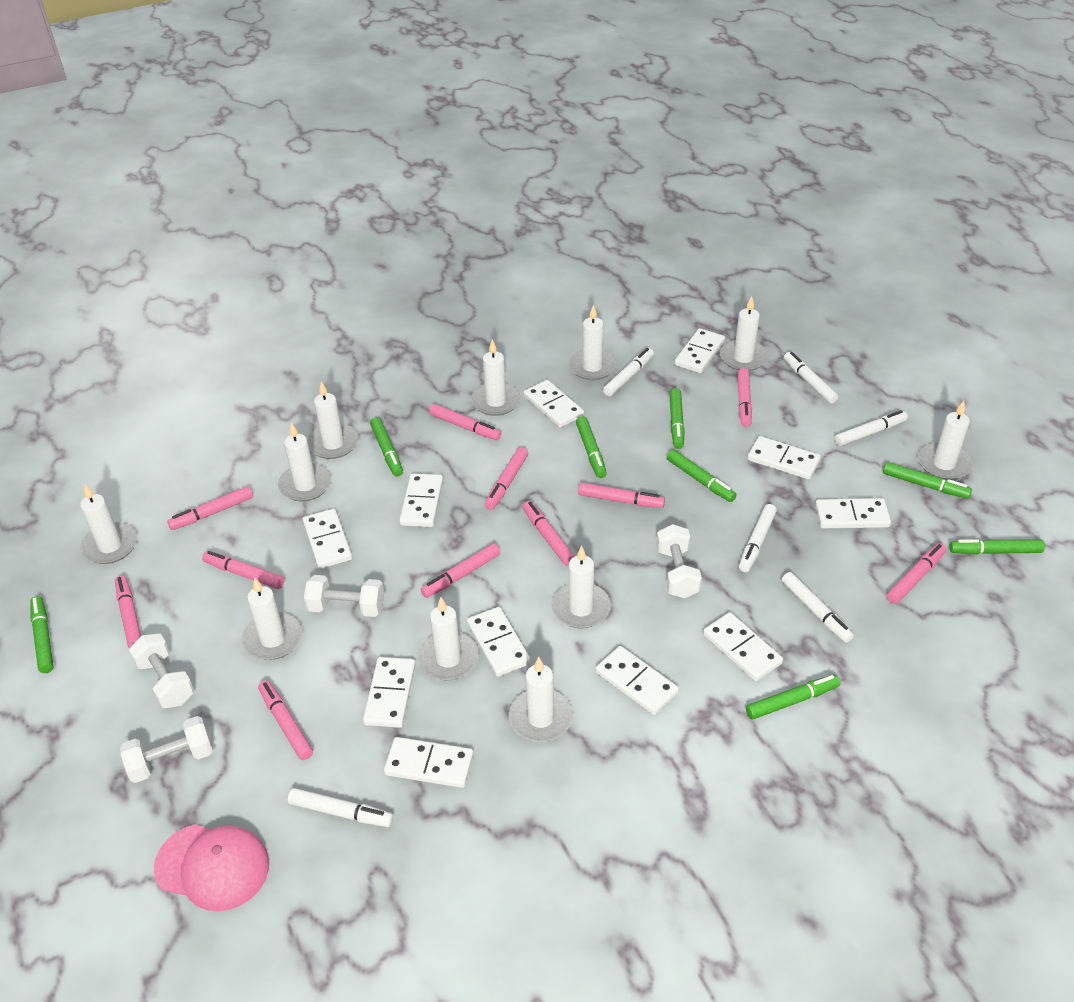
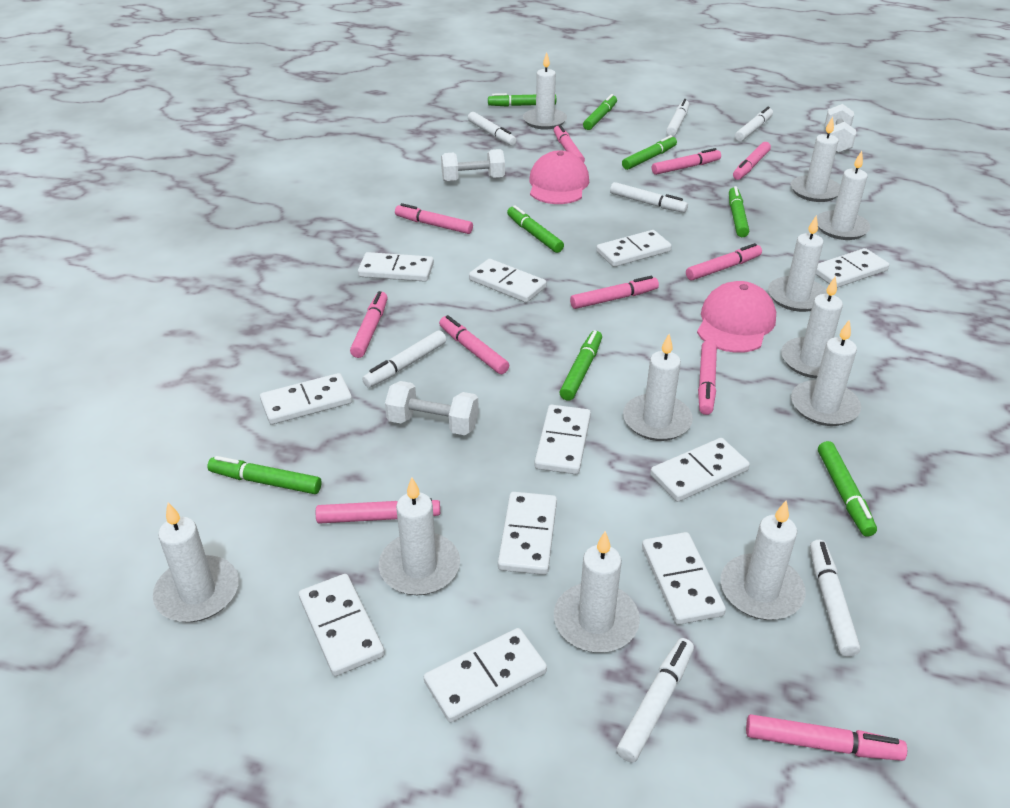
pink cap: 1 -> 2
white dumbbell: 4 -> 3
white marker: 6 -> 7

